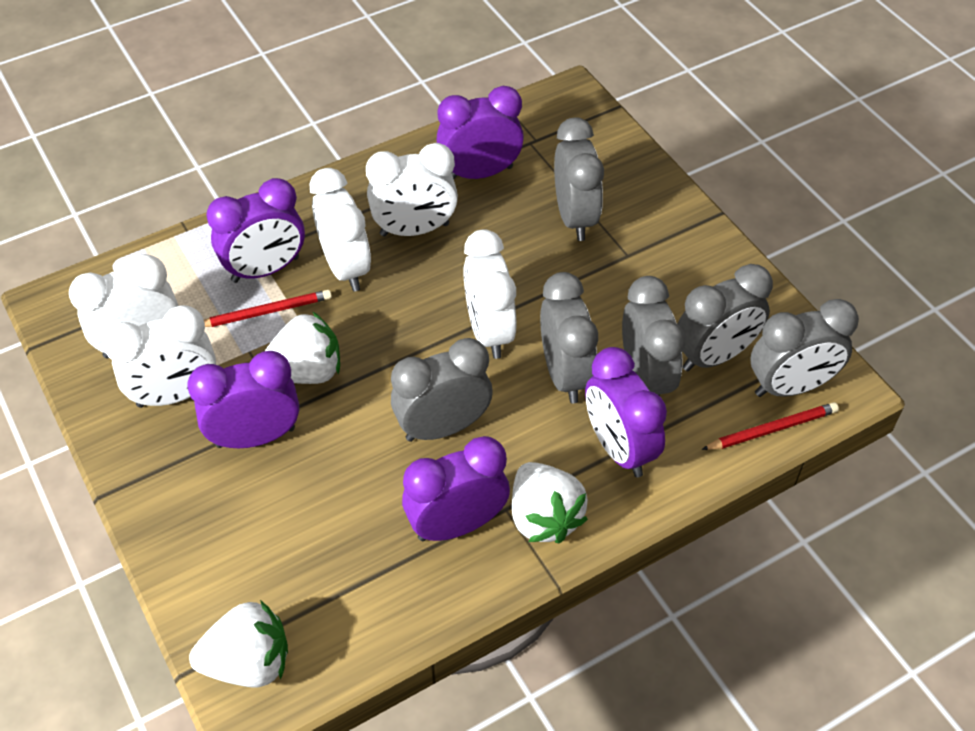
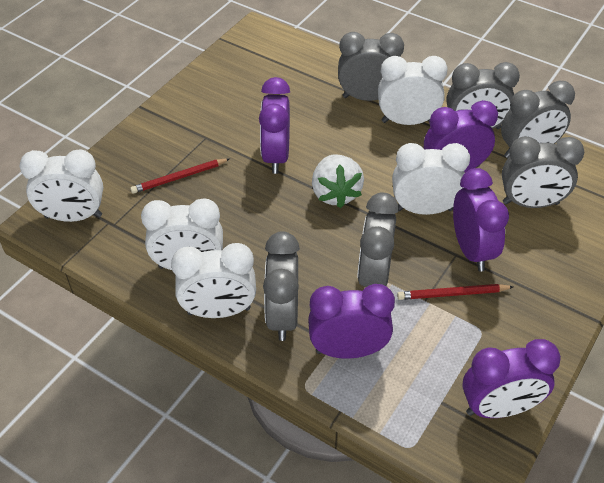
white strawberry: 3 -> 1

